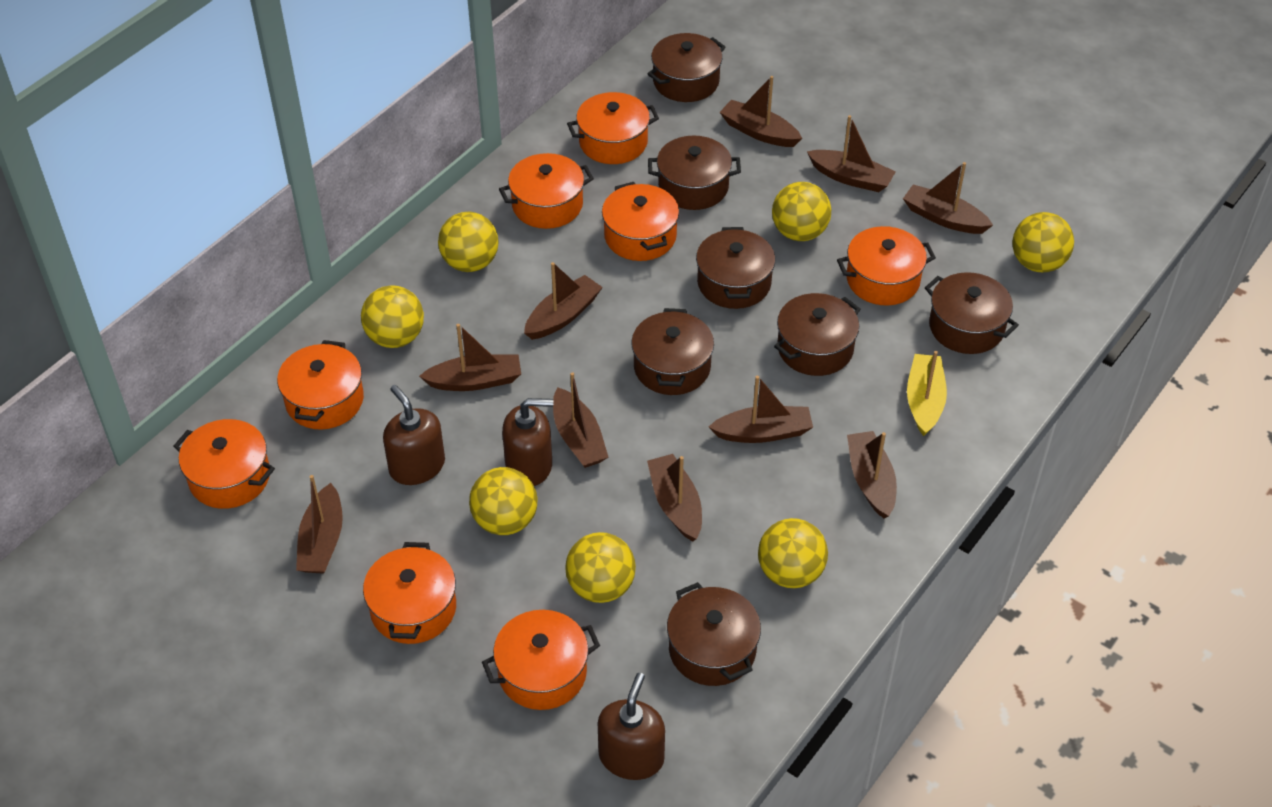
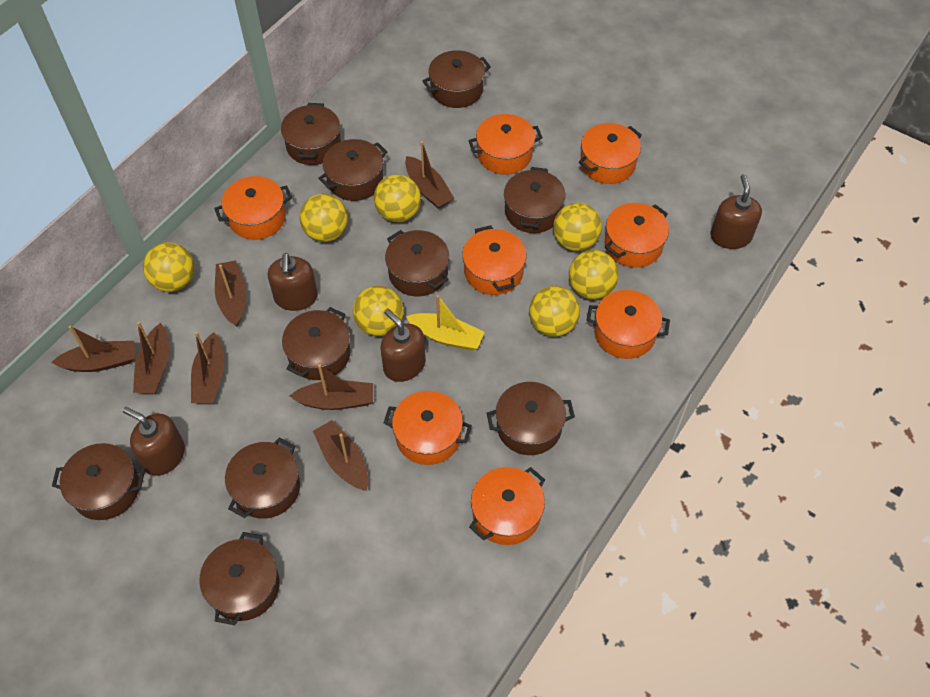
brown boat: 10 -> 7
brown pot: 7 -> 10
brown soap dispenser: 3 -> 4

